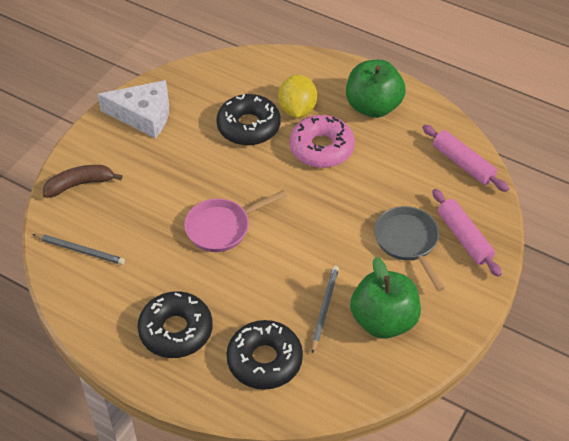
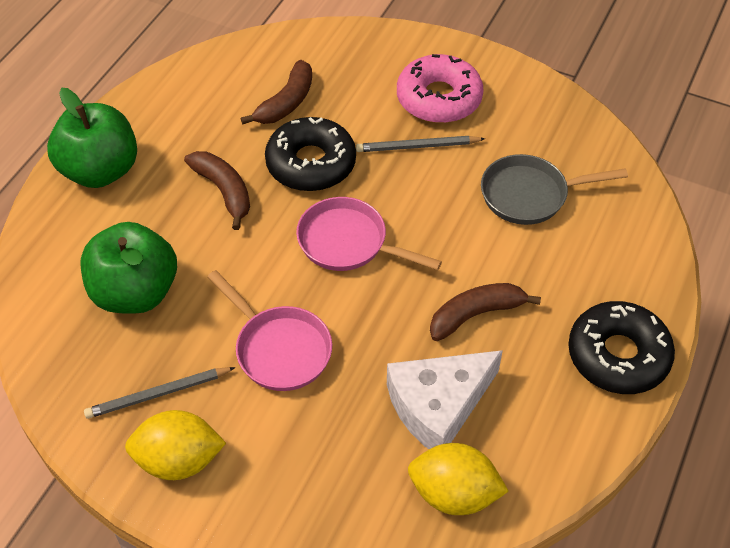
black donut: 3 -> 2
brown banana: 1 -> 3
pink pan: 1 -> 2
pink rolling pin: 2 -> 0
yellow lemon: 1 -> 2

